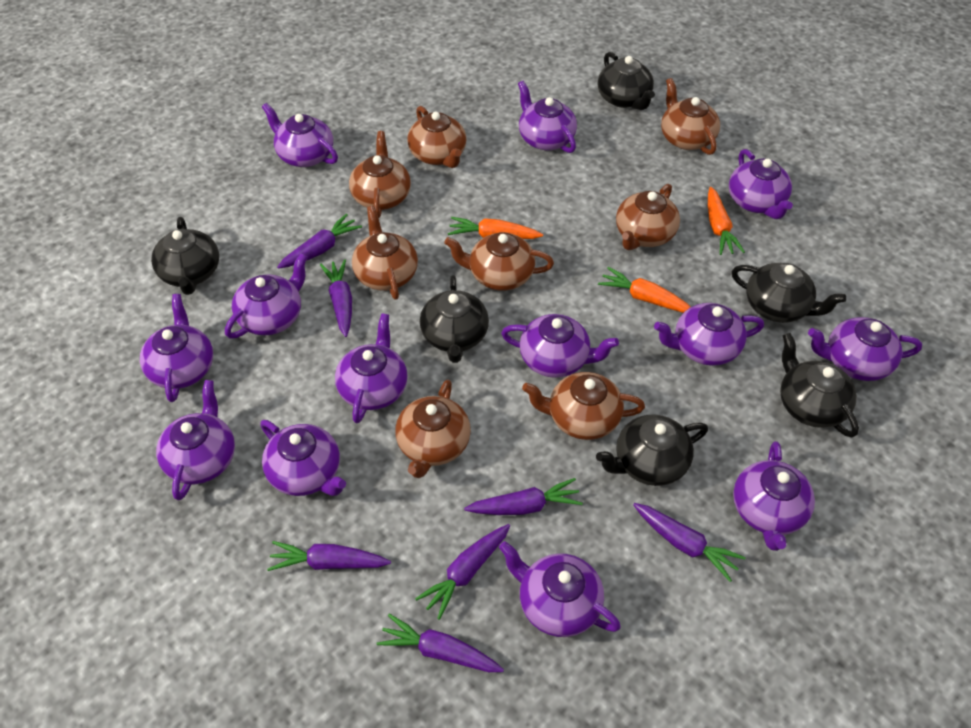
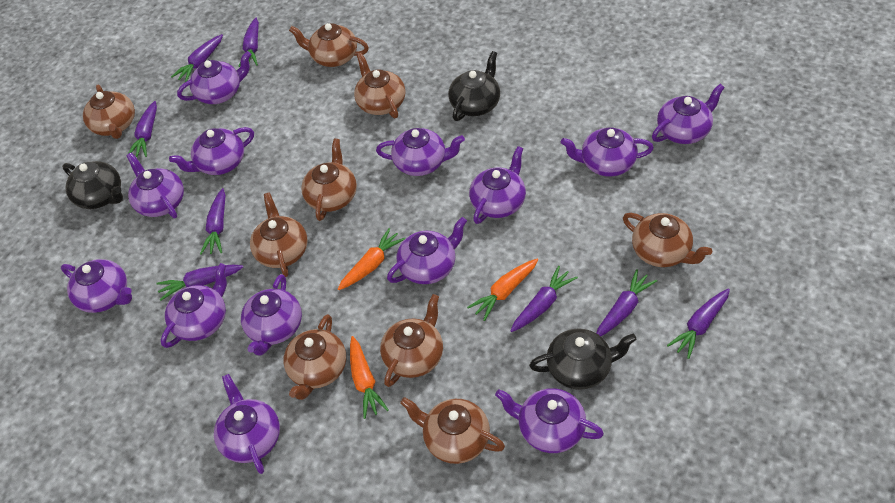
black teapot: 6 -> 3
brown teapot: 8 -> 9
purple carrot: 7 -> 8

